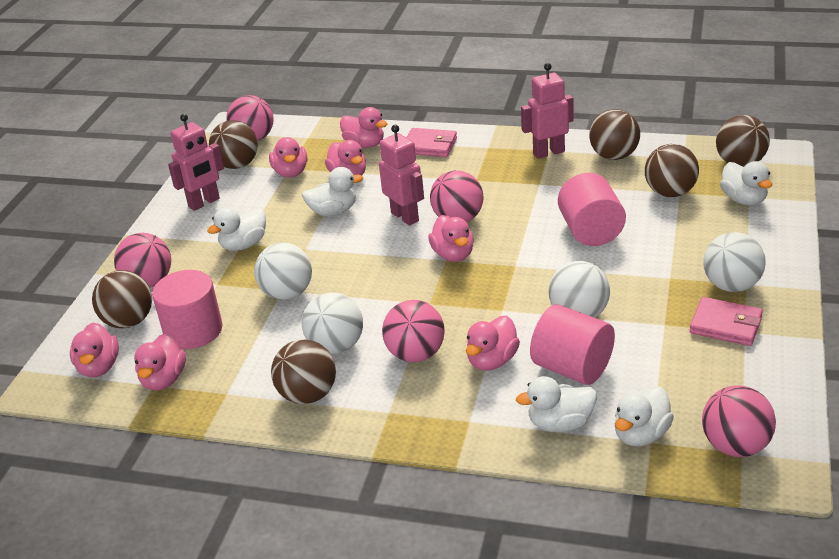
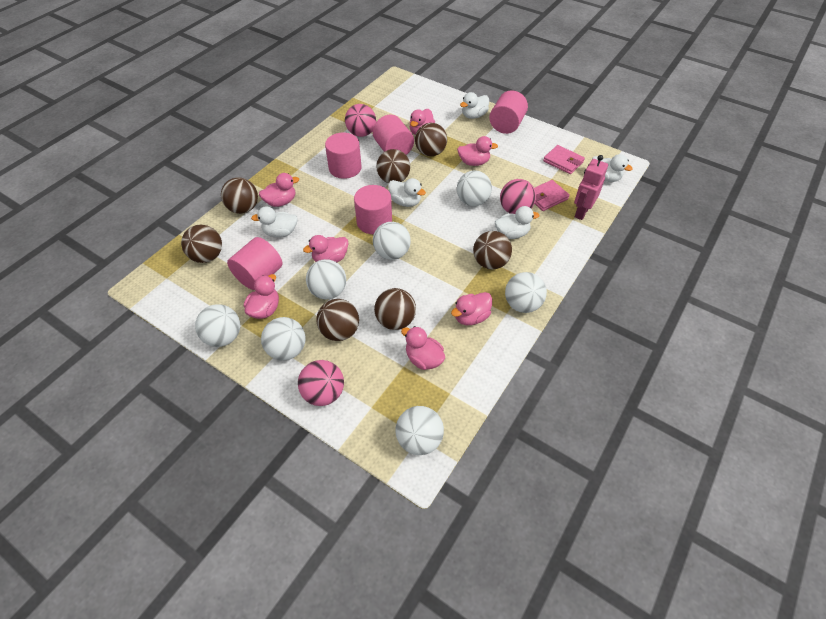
brown ball: 6 -> 7
pink ball: 5 -> 3
pink cylinder: 3 -> 5
pink robot: 3 -> 1
white ball: 4 -> 7

